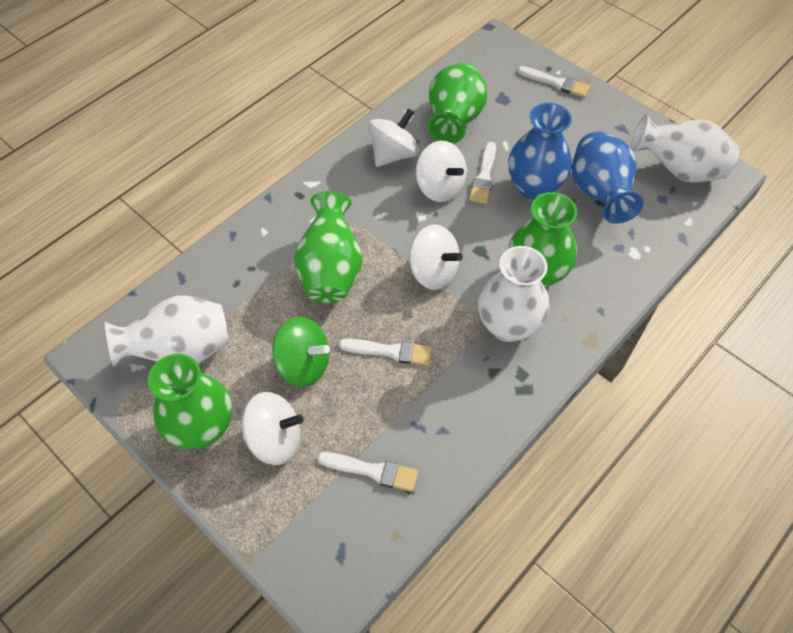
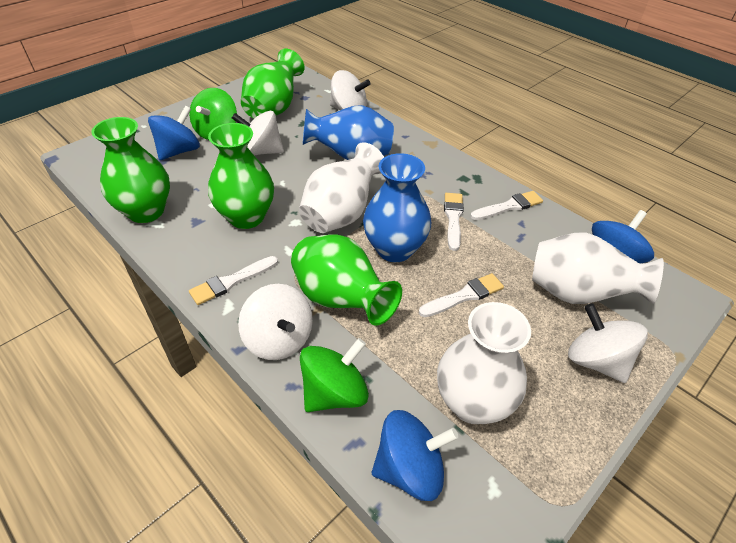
blue spinning top: 0 -> 3
green spinning top: 1 -> 2

